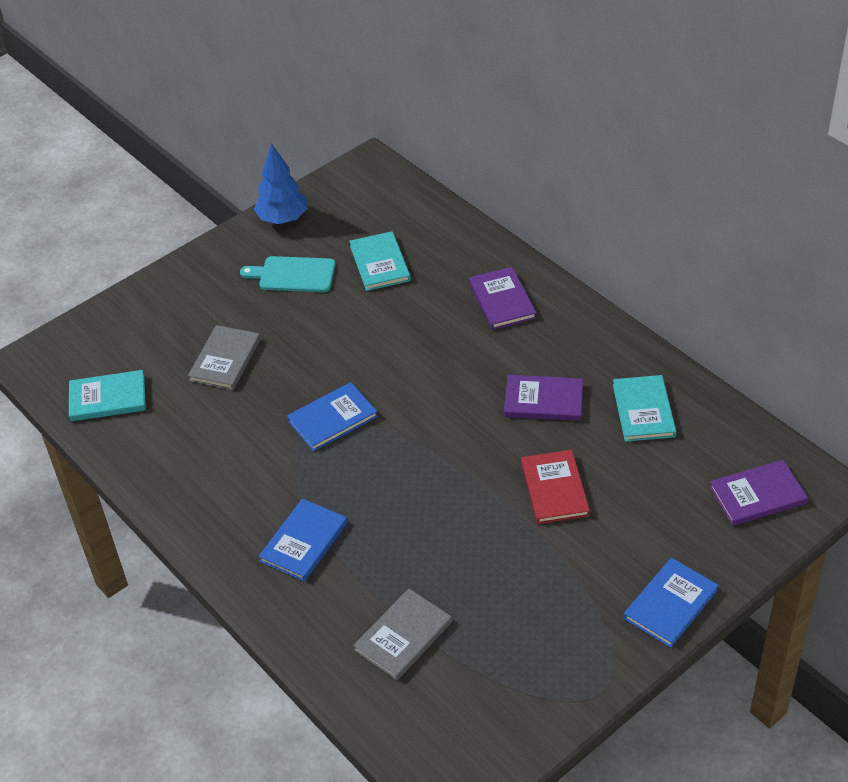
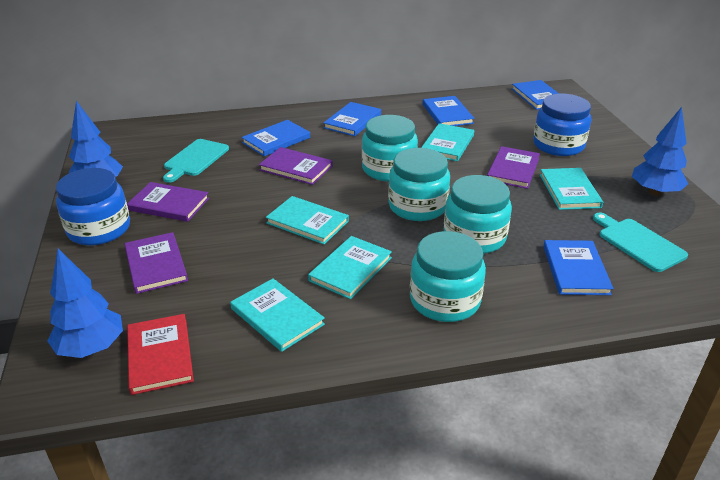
blue book: 3 -> 5
blue jar: 0 -> 2
blue tree: 1 -> 3
grey book: 2 -> 0
purple book: 3 -> 4
turquoise book: 3 -> 5
turquoise cutting board: 1 -> 2
turquoise jar: 0 -> 4

